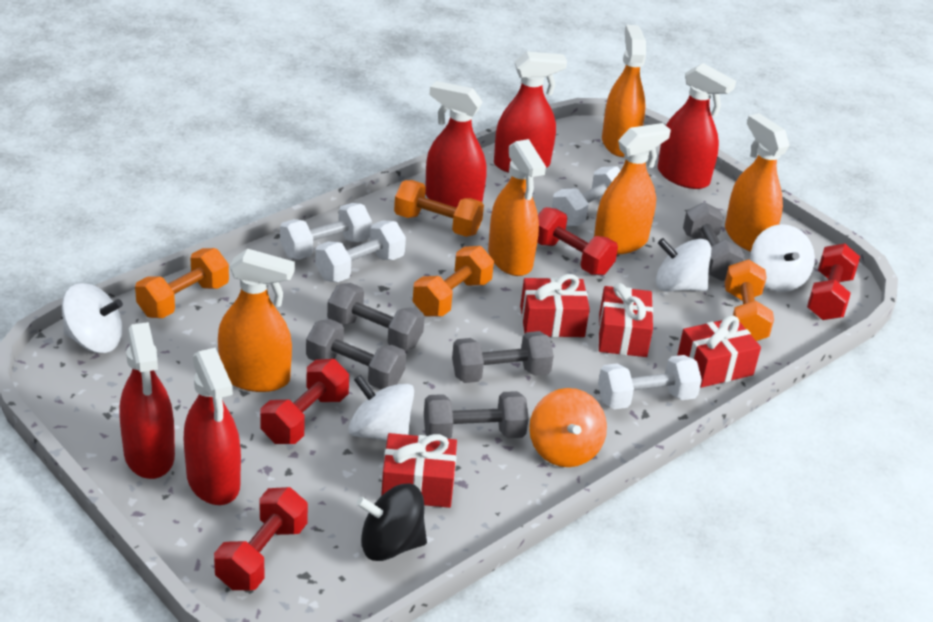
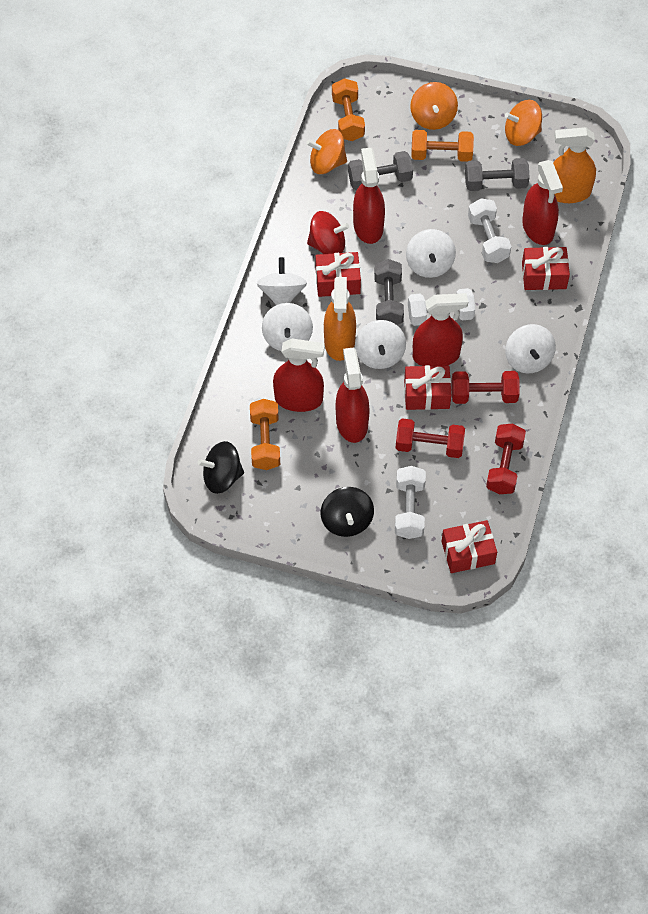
black spinning top: 1 -> 2
grey dumbbell: 5 -> 3
orange dumbbell: 4 -> 3
orange spinning top: 1 -> 3
orange spray bottle: 5 -> 2
red dumbbell: 4 -> 3
red spinning top: 0 -> 1
white dumbbell: 4 -> 3
white spinning top: 4 -> 5

